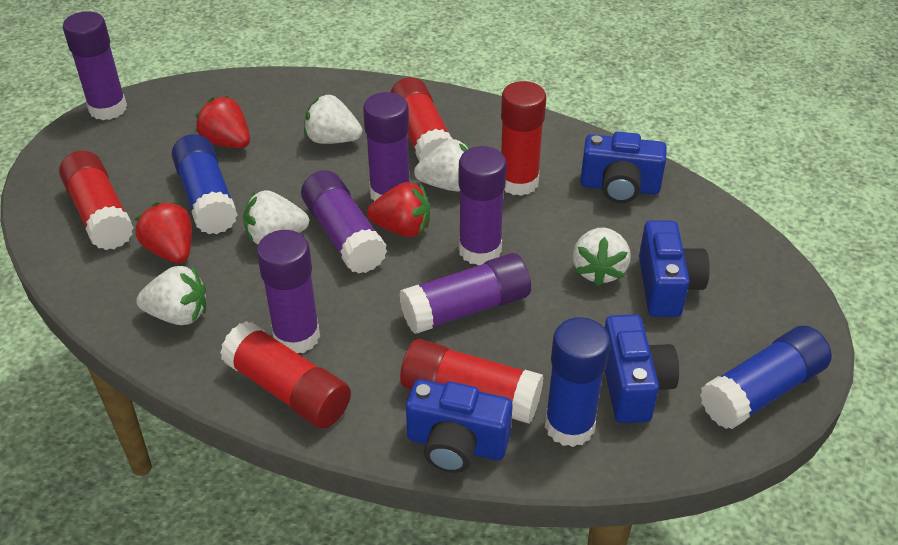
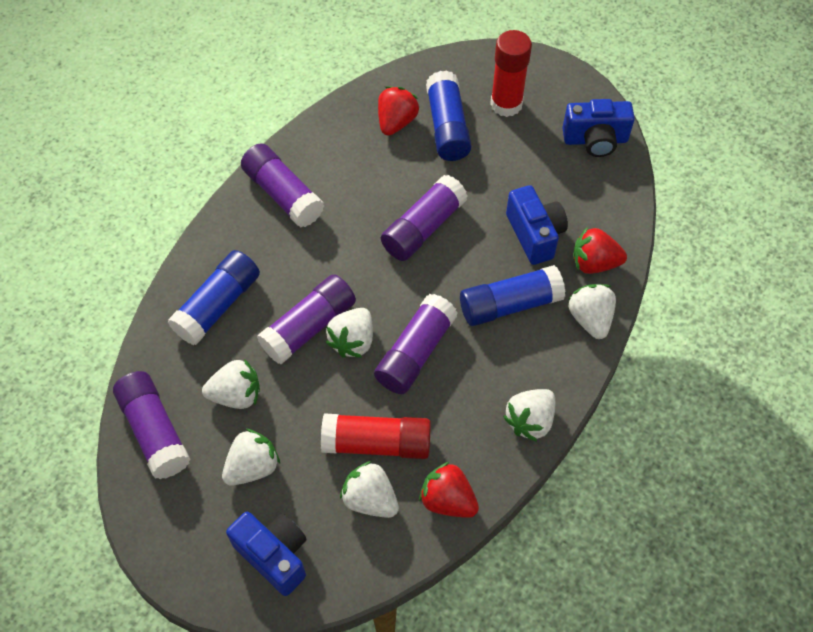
blue camera: 4 -> 3
purple glue stick: 6 -> 5
red glue stick: 5 -> 2
white strawberry: 5 -> 6

